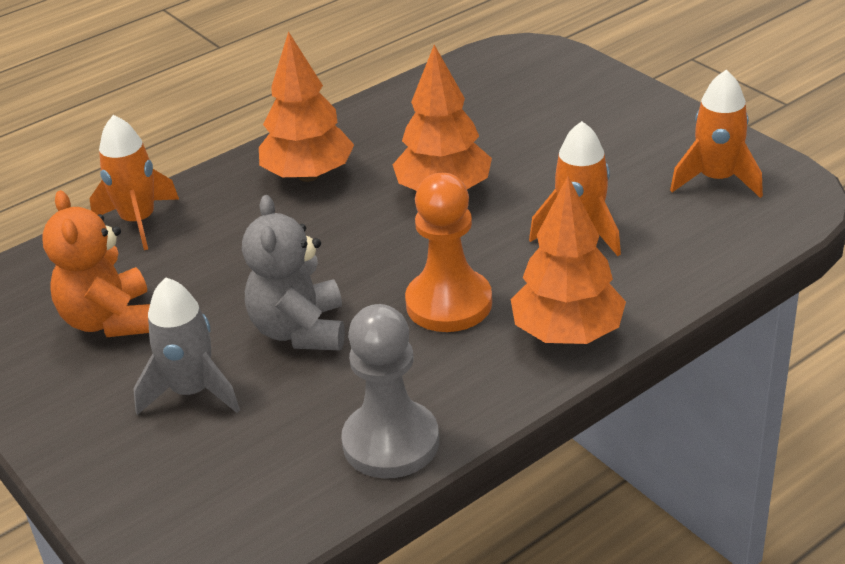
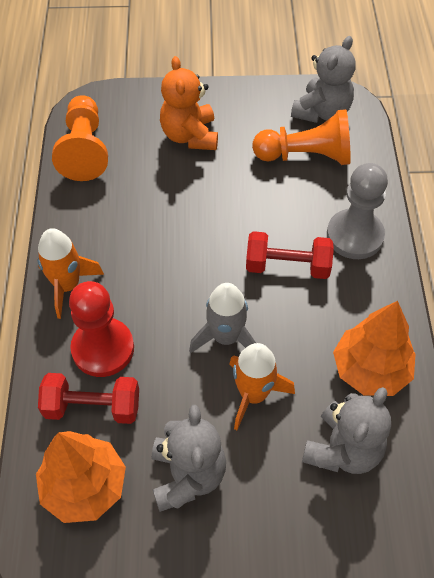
grey teddy bear: 1 -> 3
orange pawn: 1 -> 2
orange rocket: 3 -> 2
orange tree: 3 -> 2
red dumbbell: 0 -> 2
red pawn: 0 -> 1

